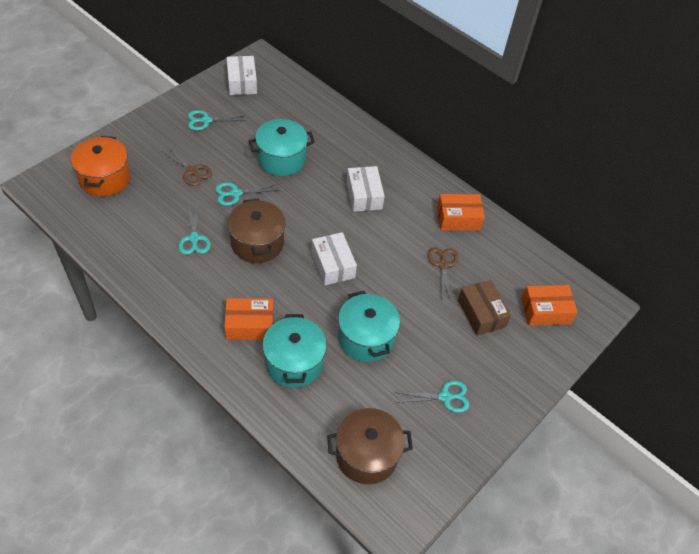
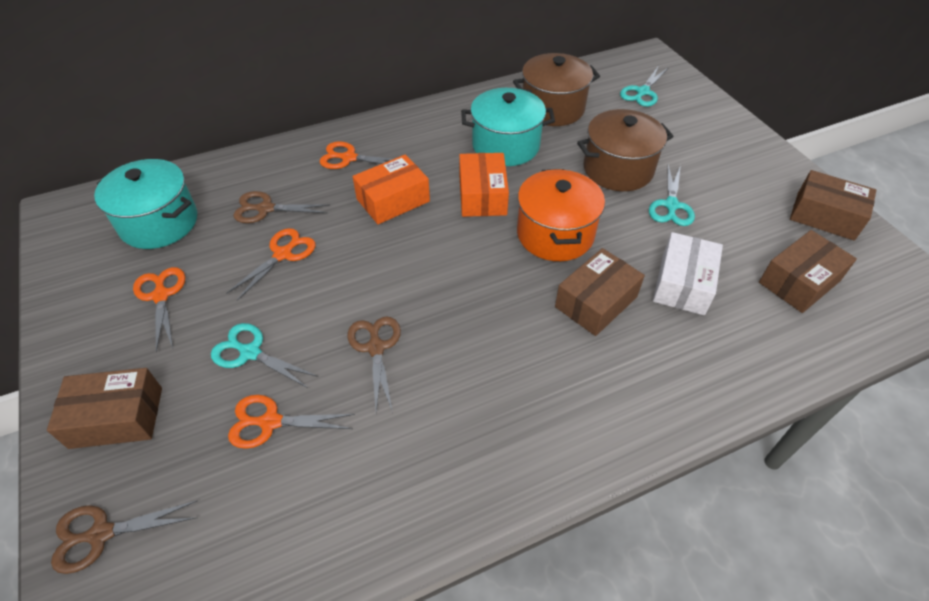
brown box: 1 -> 4
brown scissors: 2 -> 3
orange box: 3 -> 2
orange scissors: 0 -> 4
turquoise pot: 3 -> 2
turquoise scissors: 4 -> 3
white box: 3 -> 1

